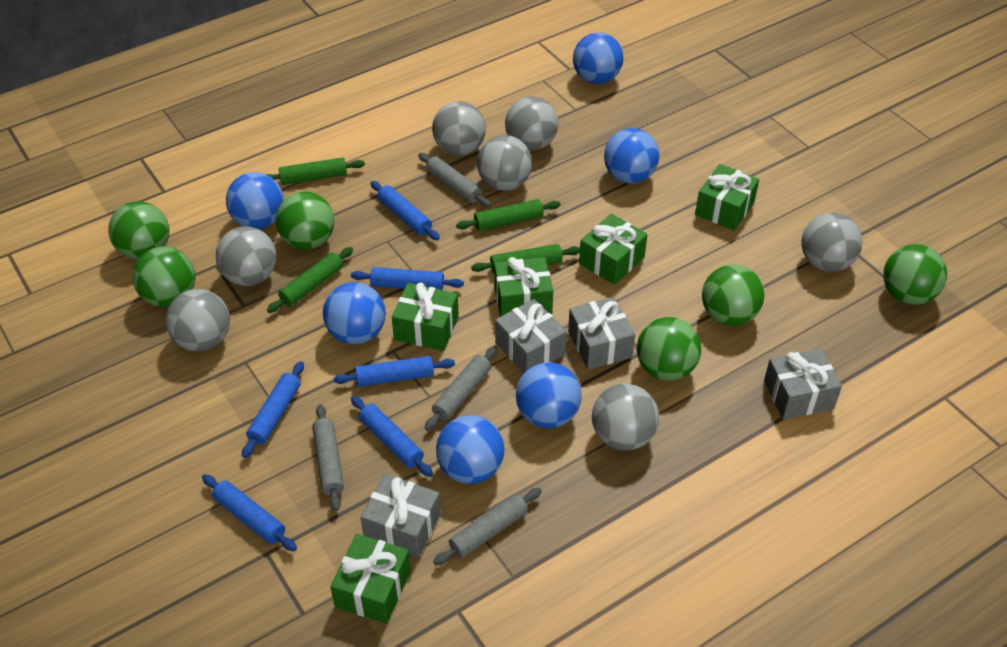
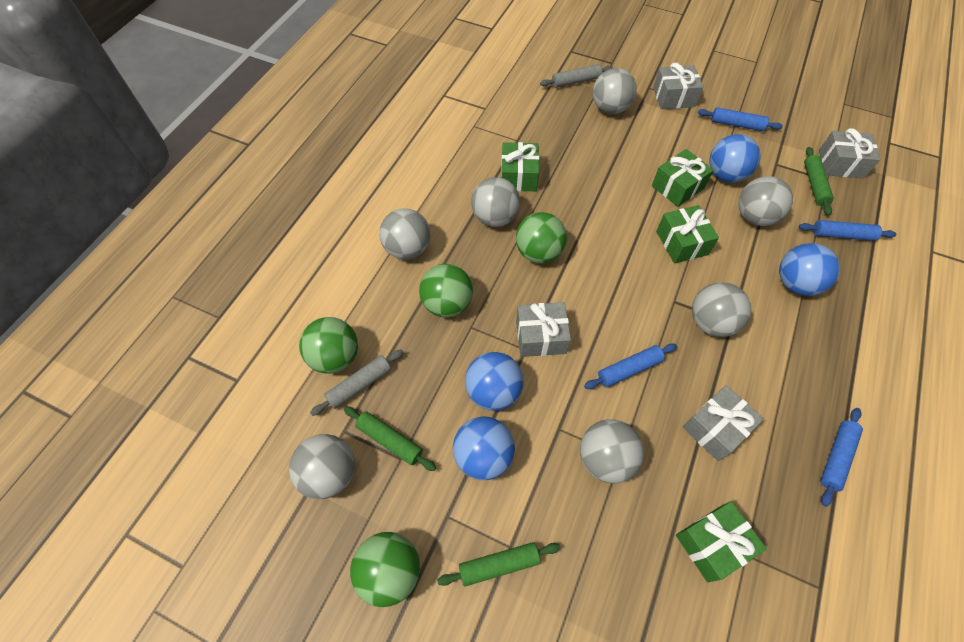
blue ball: 6 -> 4
blue rolling pin: 6 -> 4
green ball: 6 -> 4
green gift: 5 -> 4
green rolling pin: 4 -> 3
grey rolling pin: 4 -> 2

